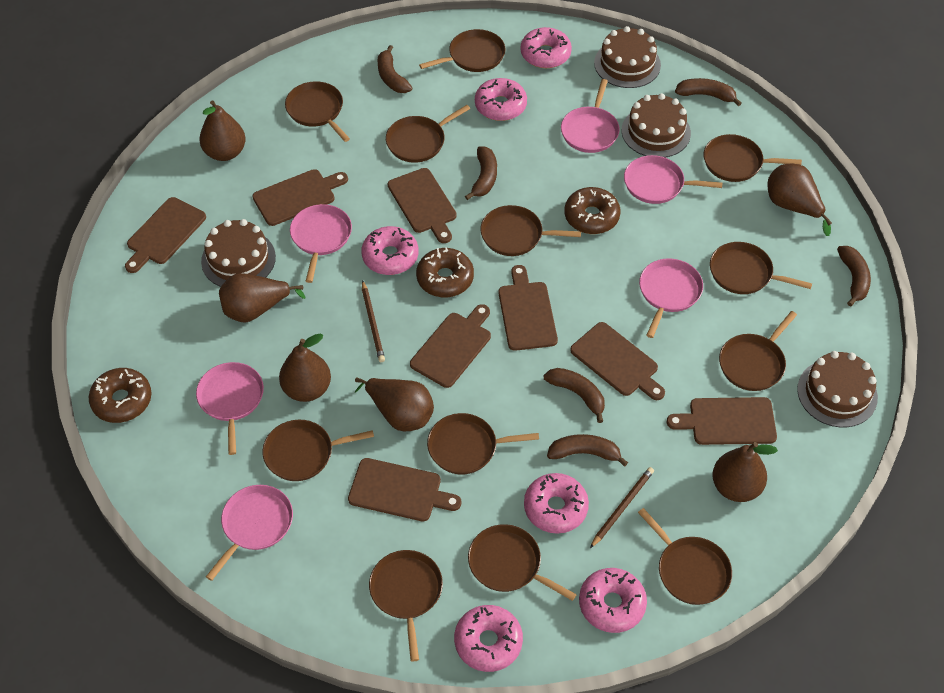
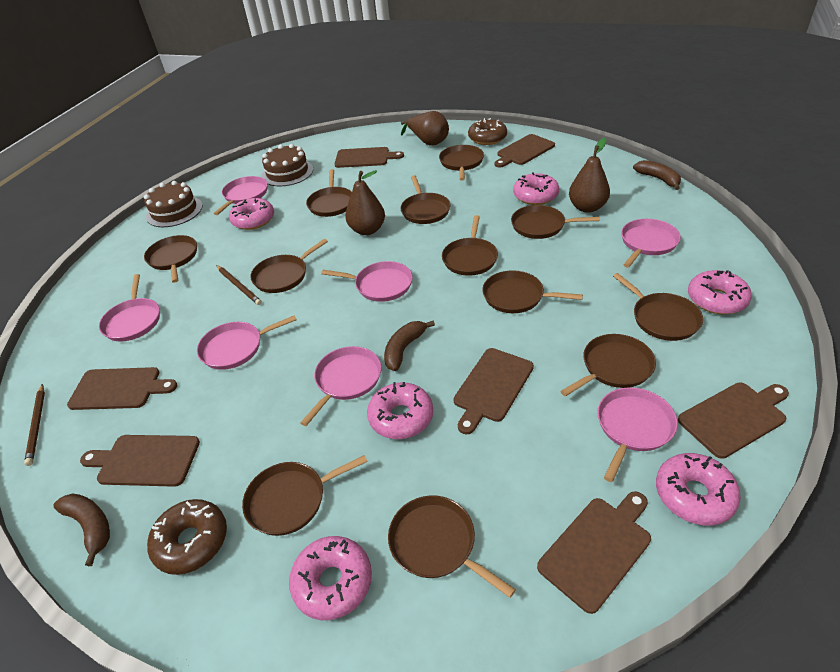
brown banana: 6 -> 3
brown cake: 4 -> 2
brown cutting board: 8 -> 7
brown donut: 3 -> 2
brown pear: 6 -> 3
pink pan: 6 -> 7

